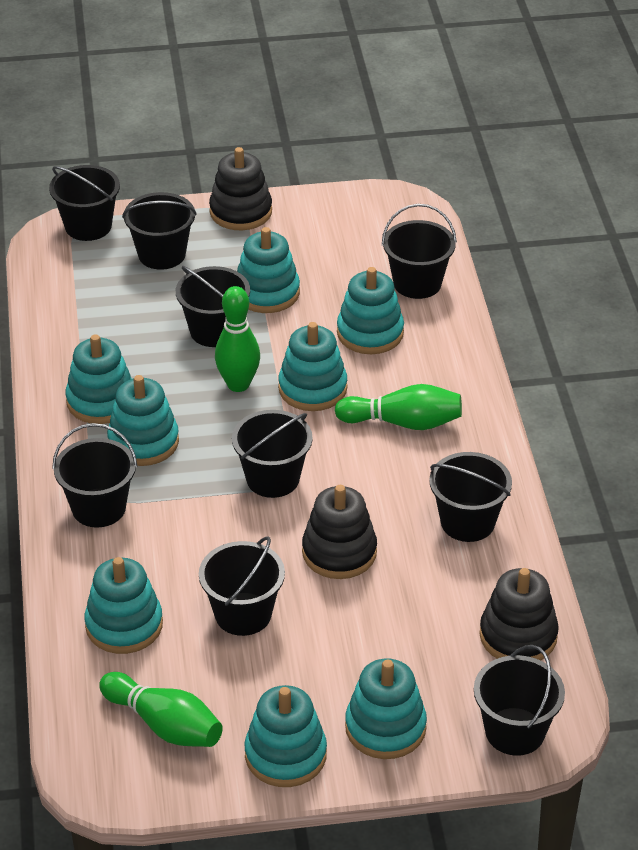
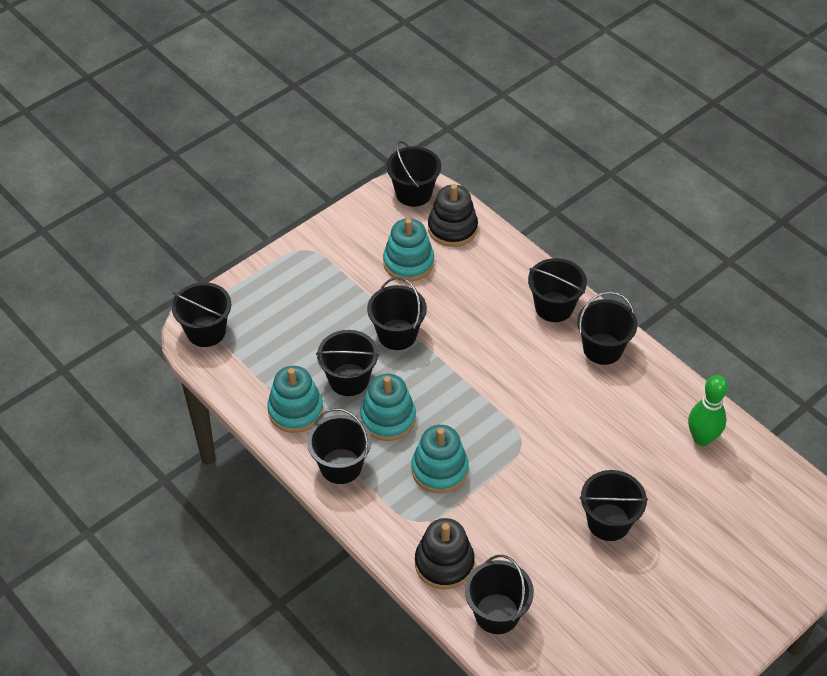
black stacking toy: 3 -> 2
green bowling pin: 3 -> 1
turquoise stacking toy: 8 -> 4

